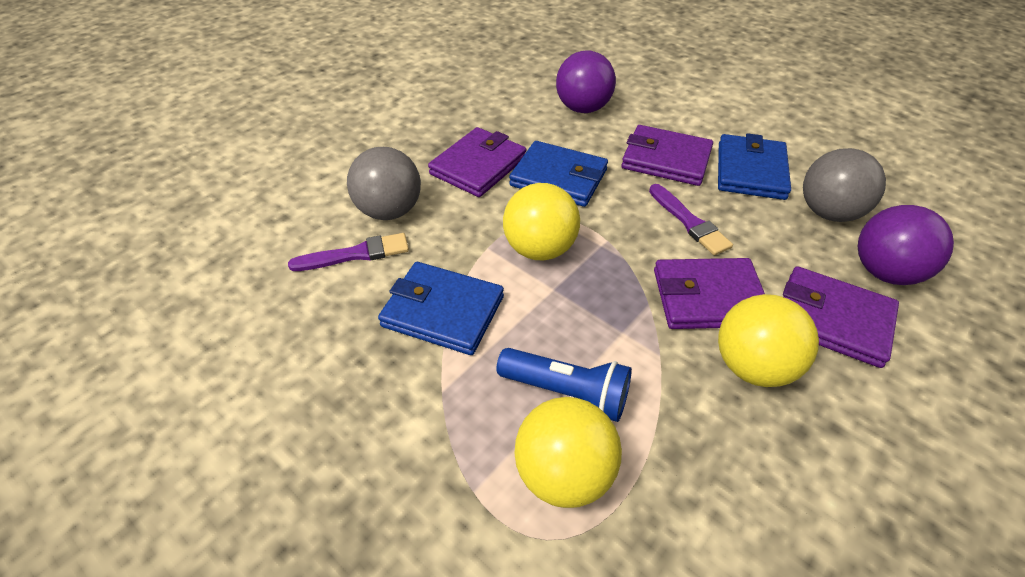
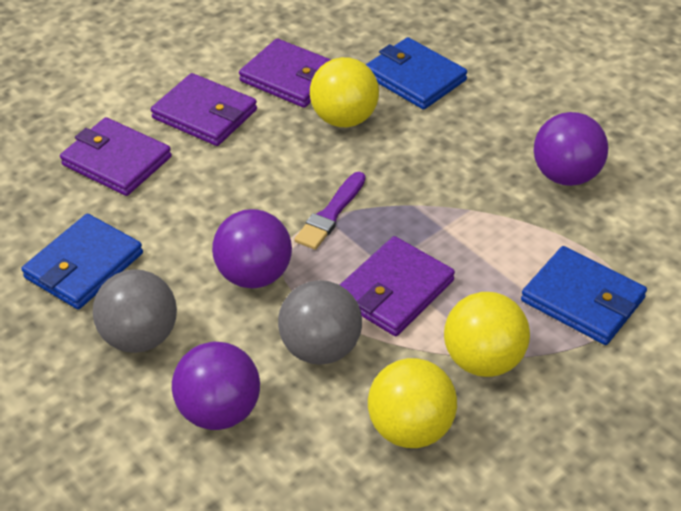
blue flashlight: 1 -> 0
purple ball: 2 -> 3
purple brush: 2 -> 1

